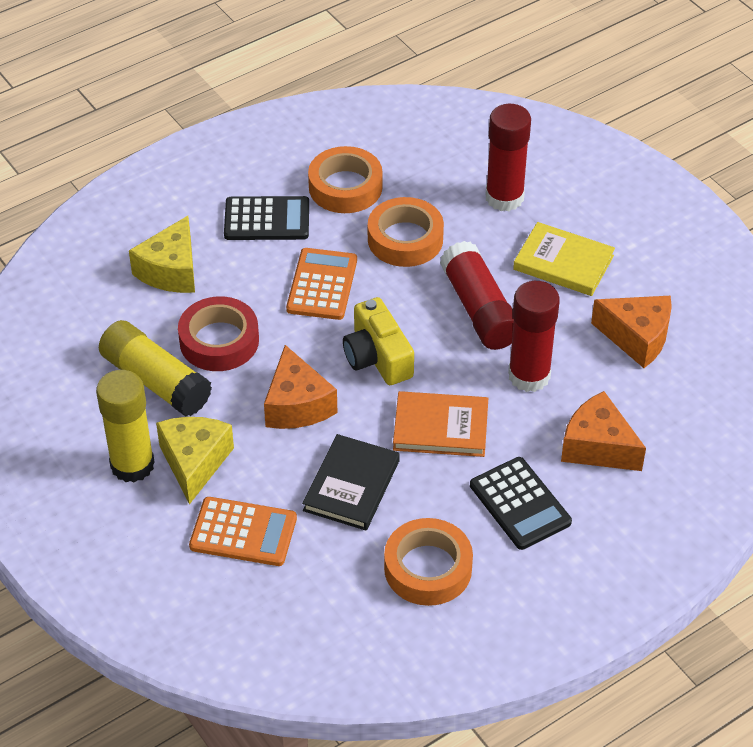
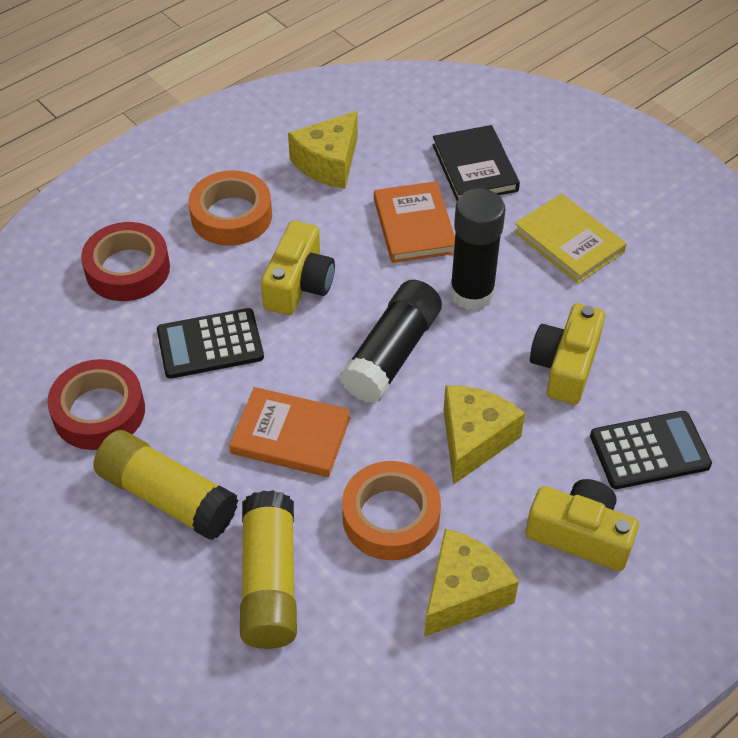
black glue stick: 0 -> 2
orange book: 1 -> 2
orange calculator: 2 -> 0
orange cheese: 3 -> 0
orange tape: 3 -> 2
red glue stick: 3 -> 0
red tape: 1 -> 2
yellow camera: 1 -> 3
yellow cheese: 2 -> 3

